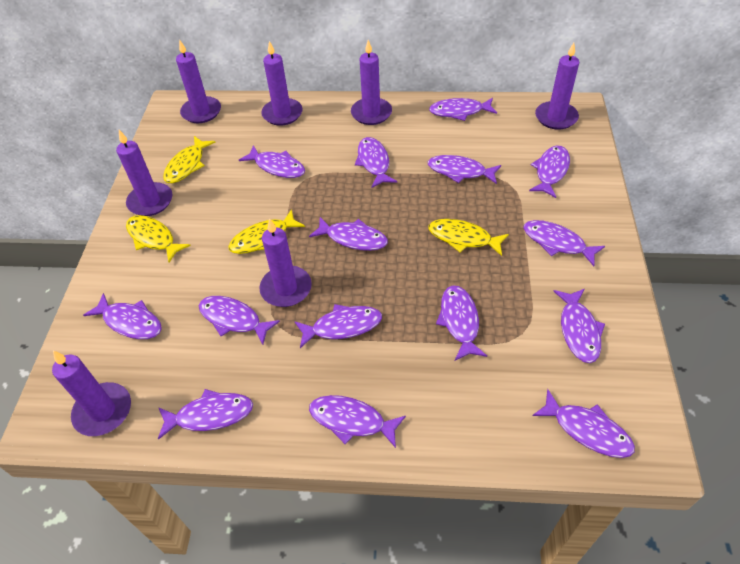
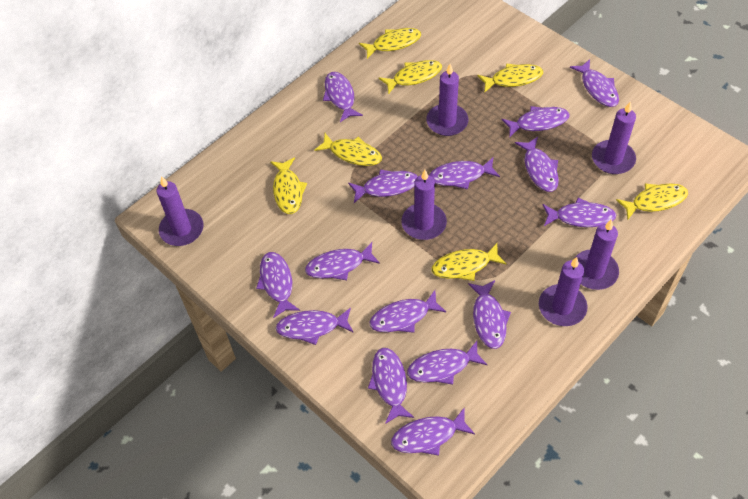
purple candle: 7 -> 6
yellow fish: 4 -> 7

